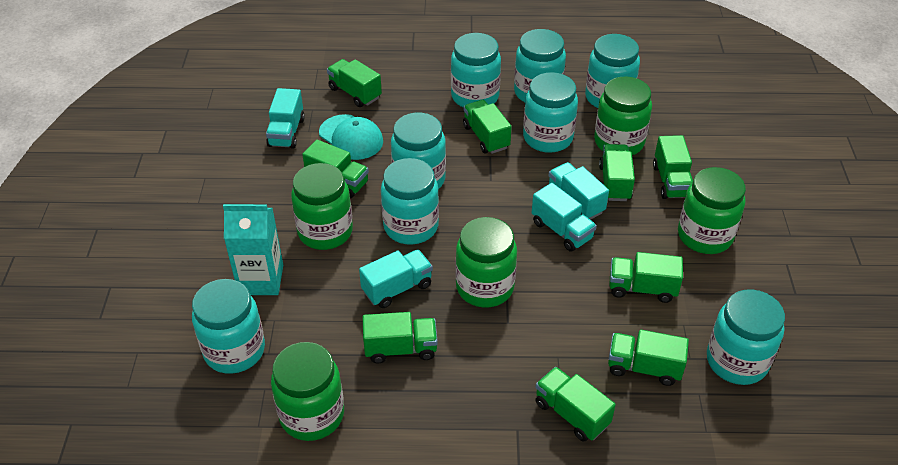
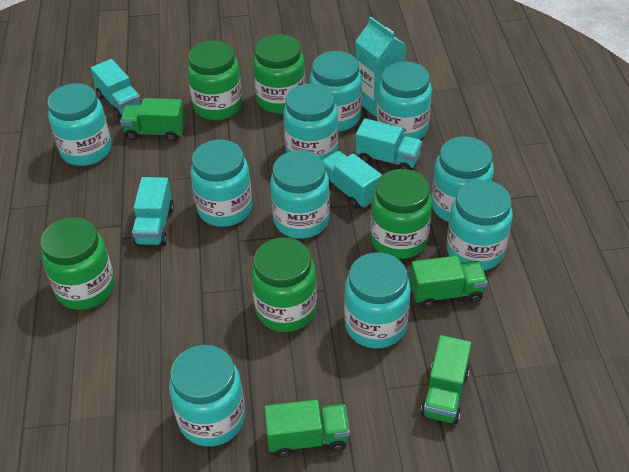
green truck: 9 -> 4
turquoise cap: 1 -> 0
turquoise jar: 8 -> 10

